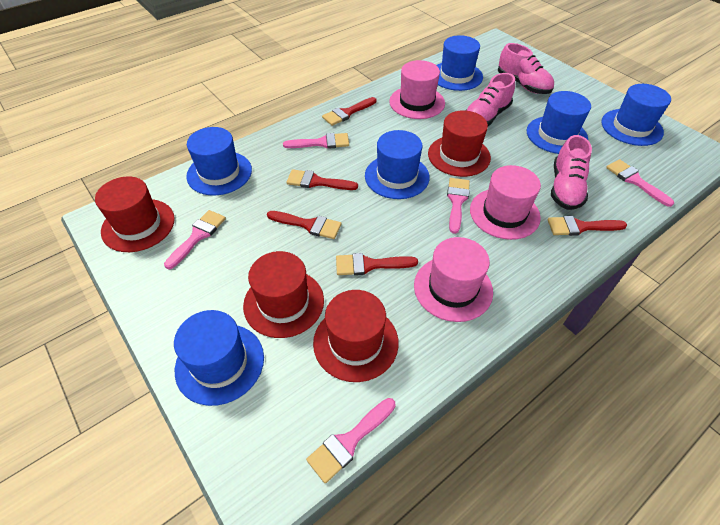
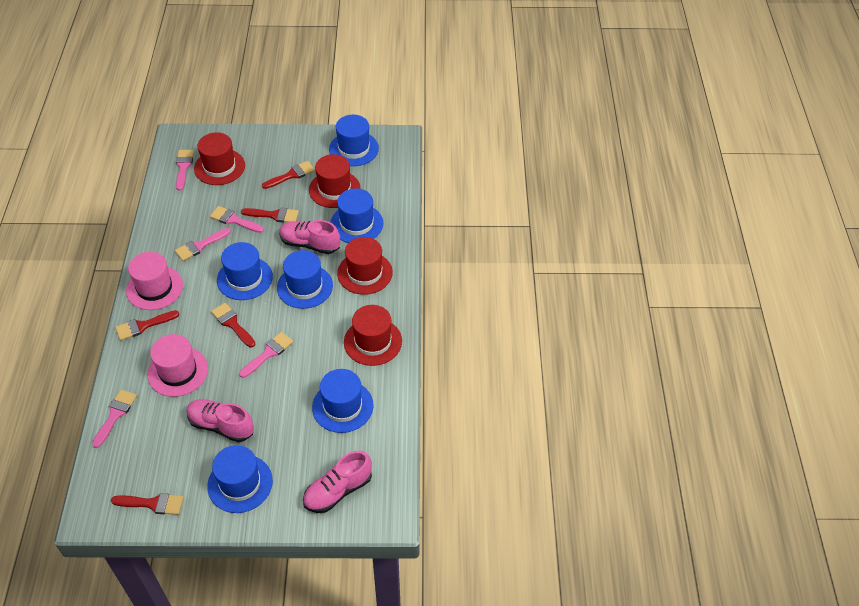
pink hat: 3 -> 2

